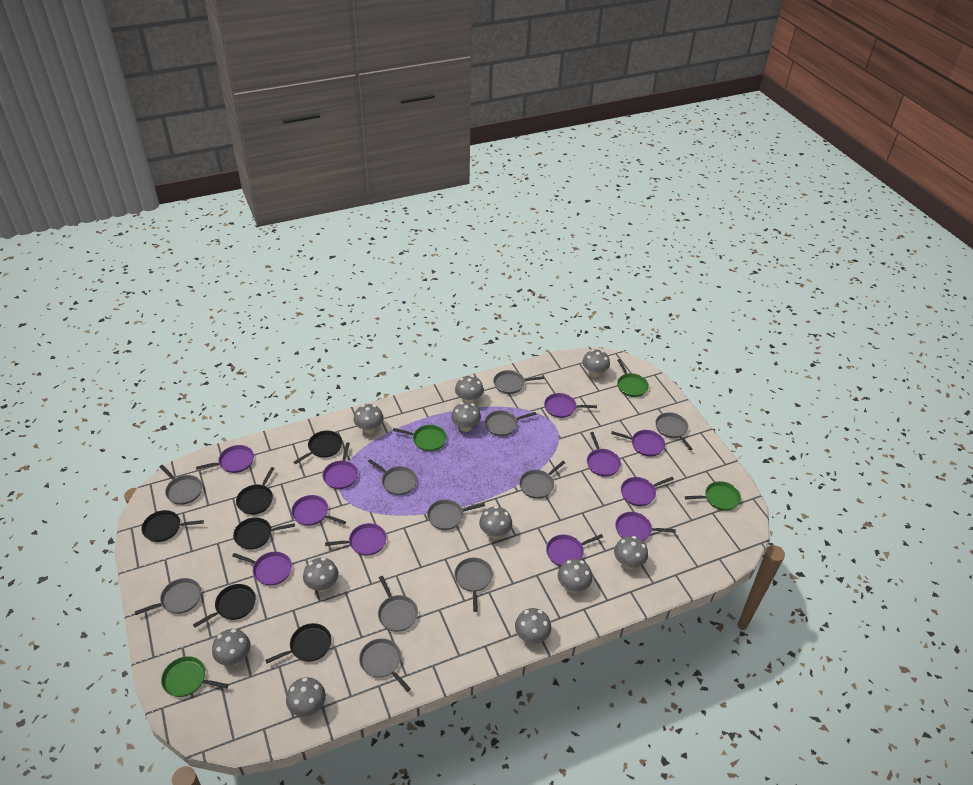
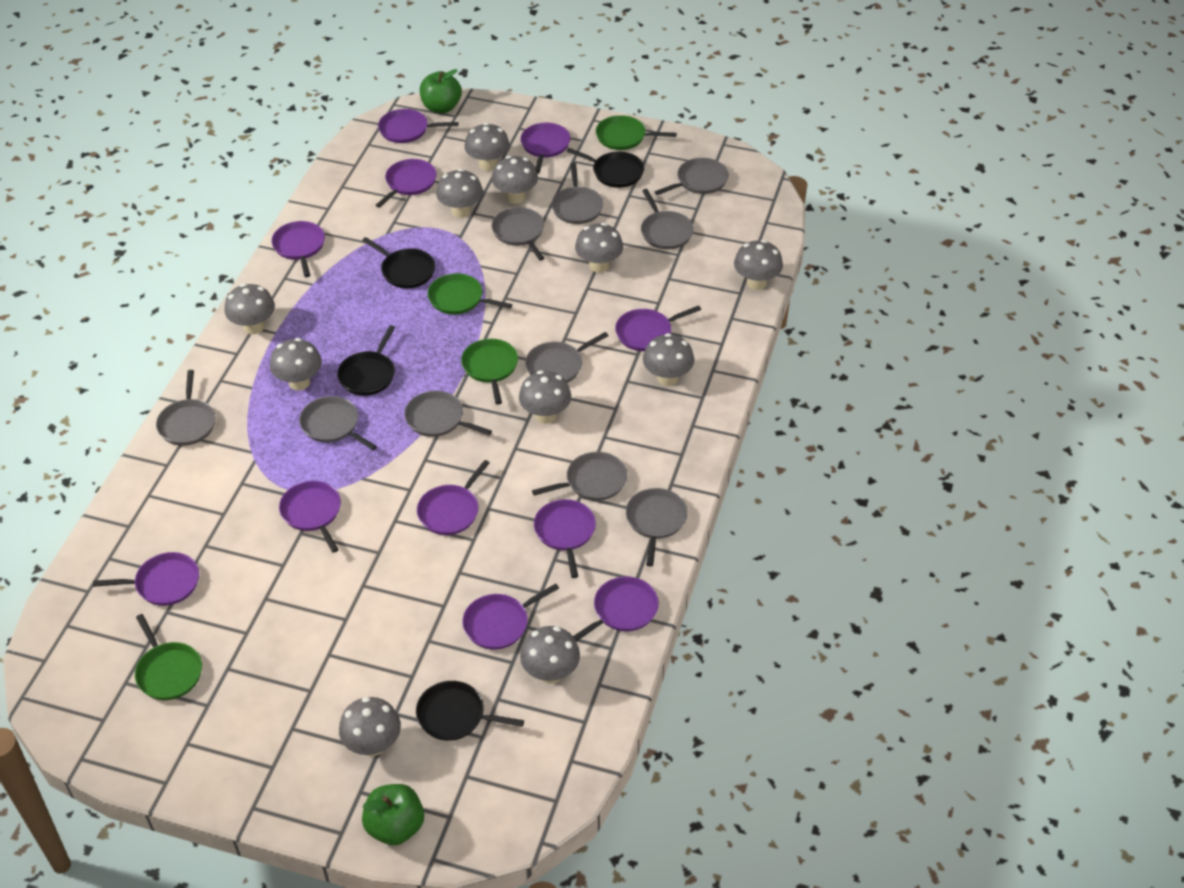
black pan: 6 -> 4
green apple: 0 -> 2
grey pan: 11 -> 10

